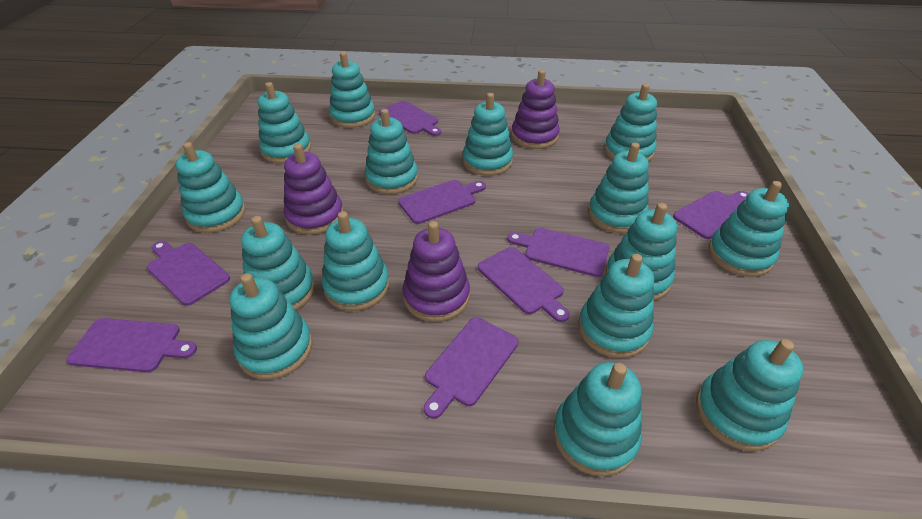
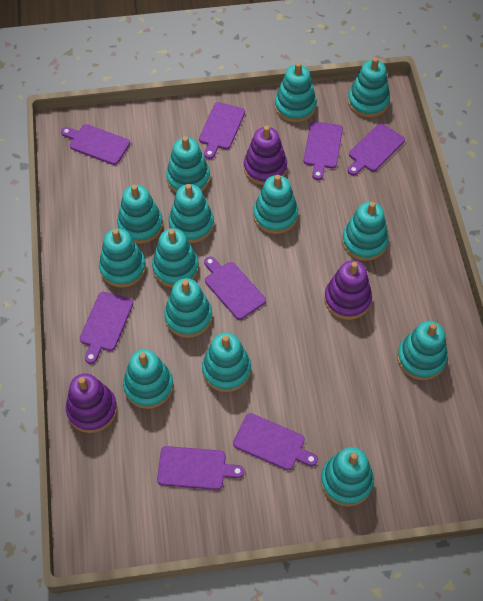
turquoise stacking toy: 15 -> 14

